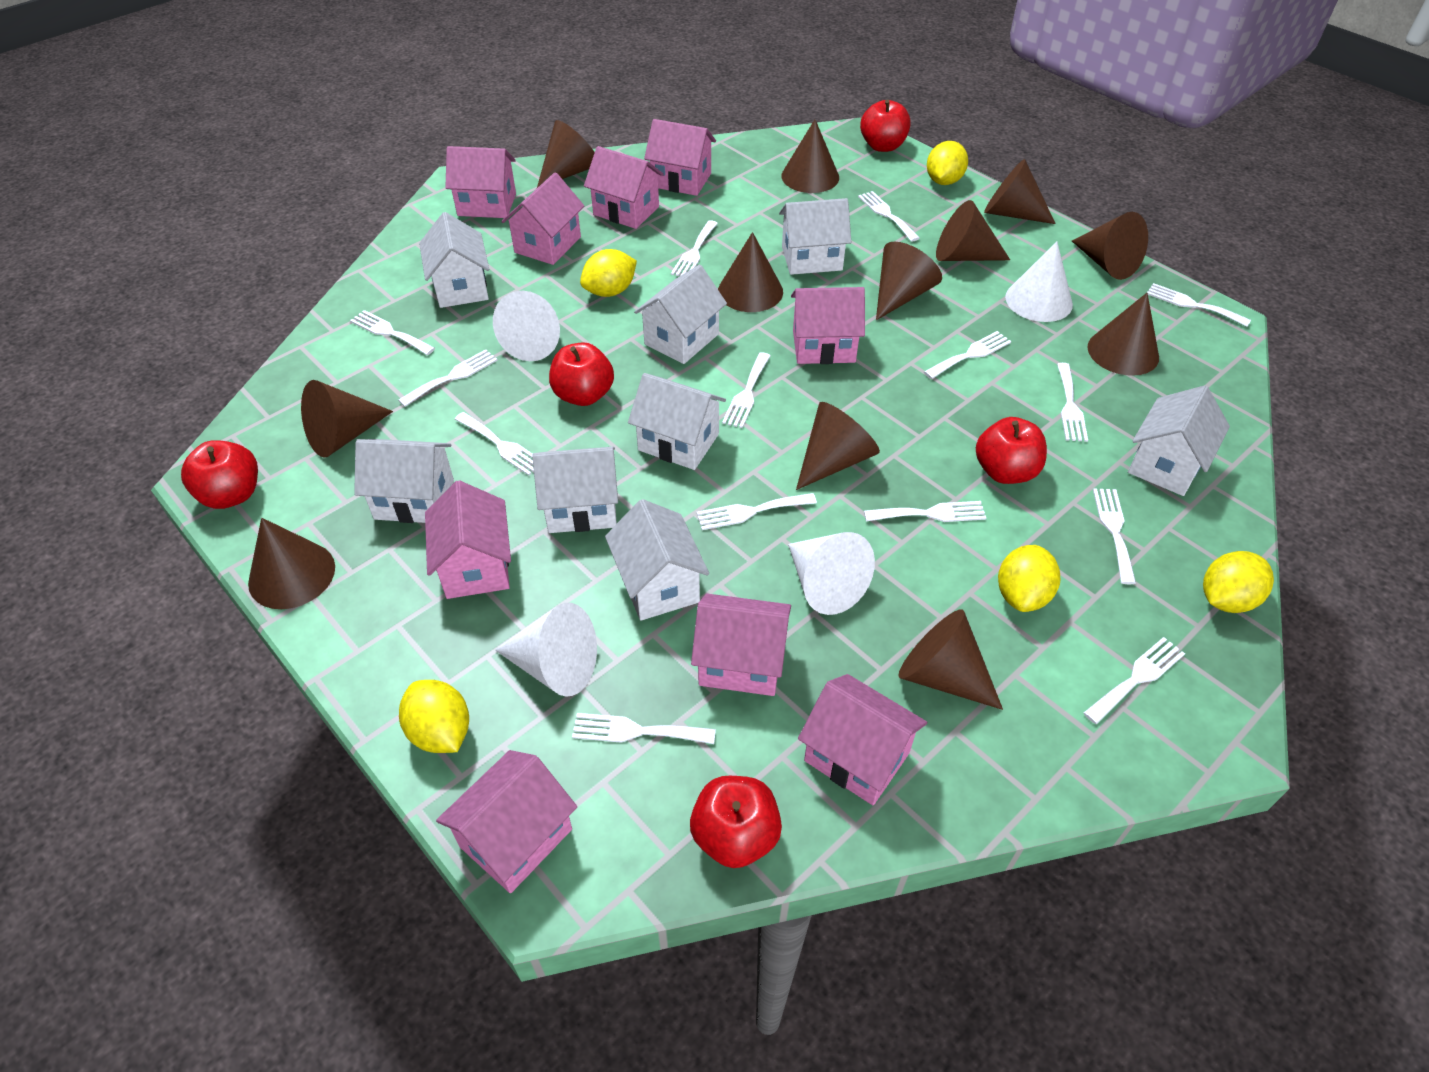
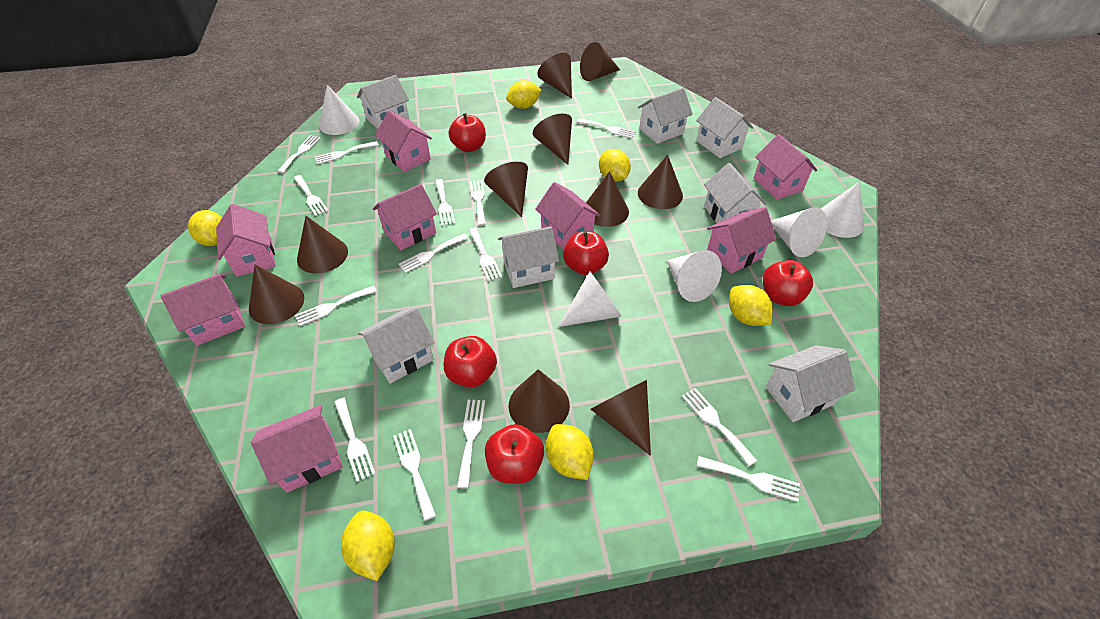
brown cone: 12 -> 10
pink house: 9 -> 8
white cone: 4 -> 5
white house: 8 -> 7
yellow lemon: 5 -> 6

